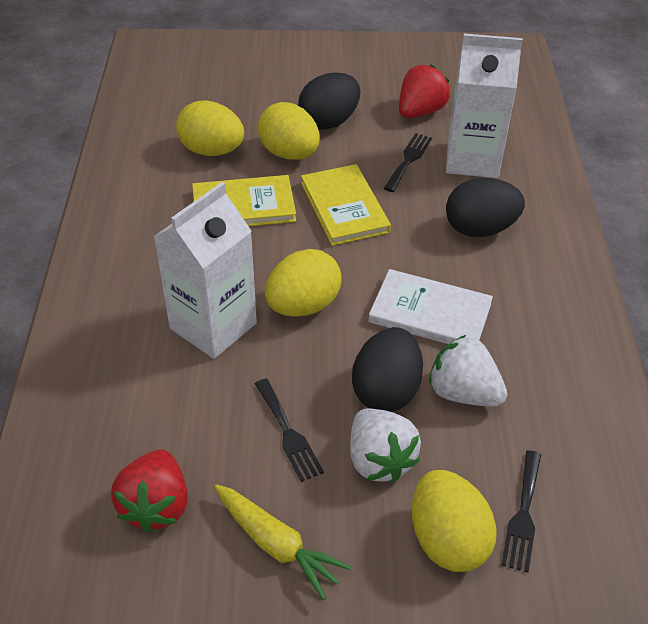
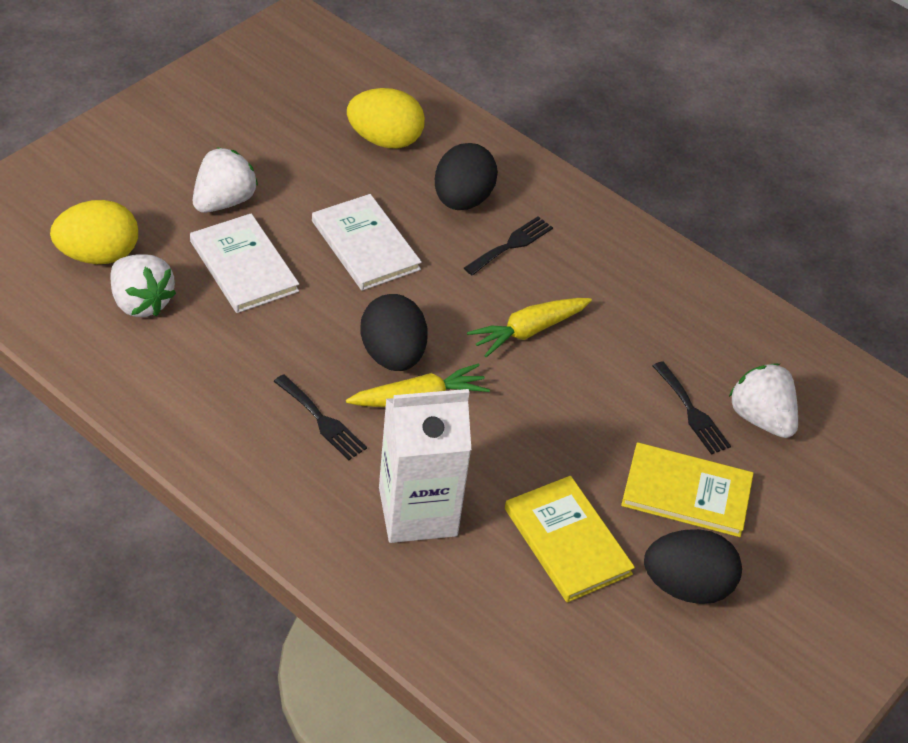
red strawberry: 2 -> 0
white book: 1 -> 2
white carton: 2 -> 1
white strawberry: 2 -> 3
yellow carrot: 1 -> 2
yellow egg: 4 -> 2

